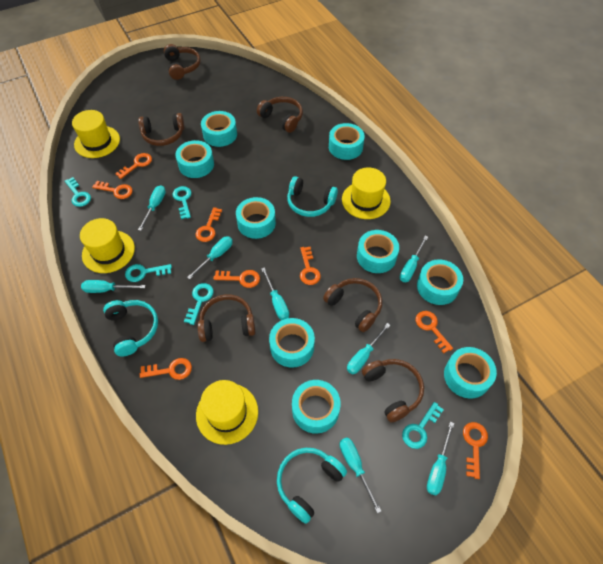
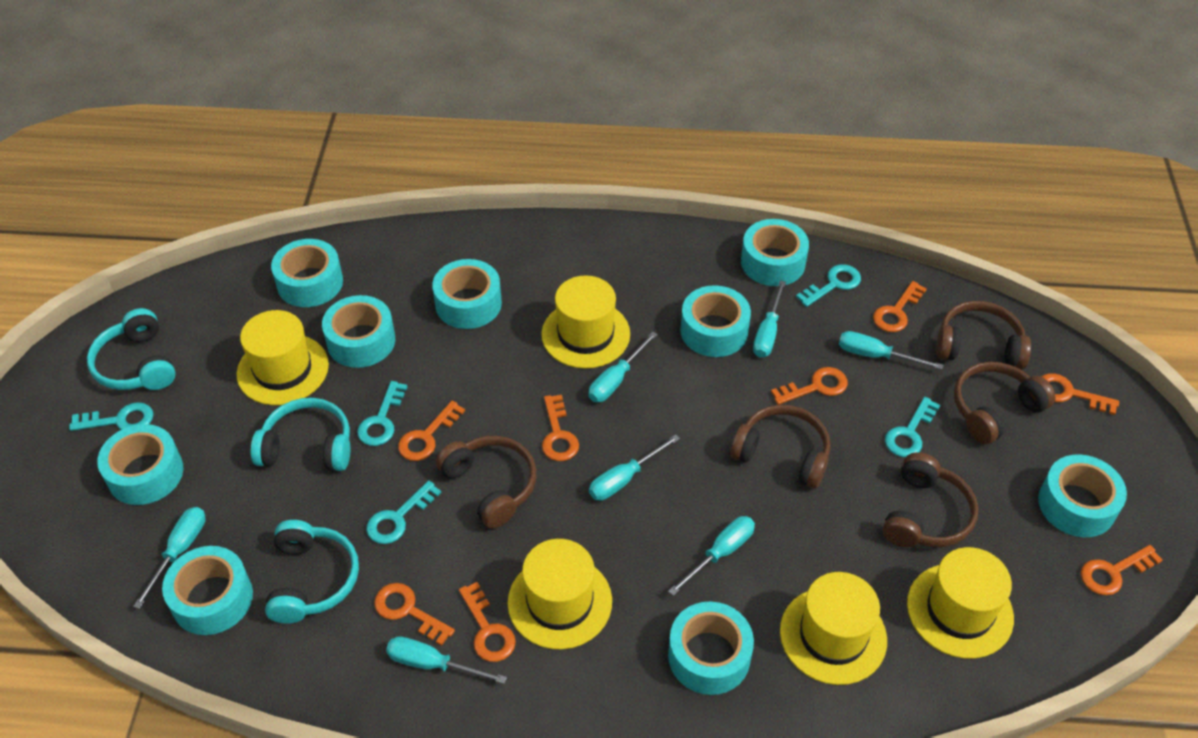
brown headphones: 6 -> 5
turquoise screwdriver: 8 -> 7
yellow hat: 4 -> 5

